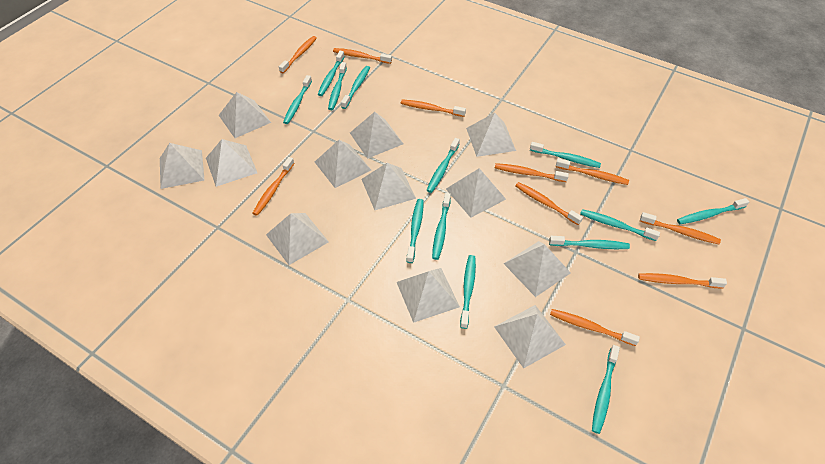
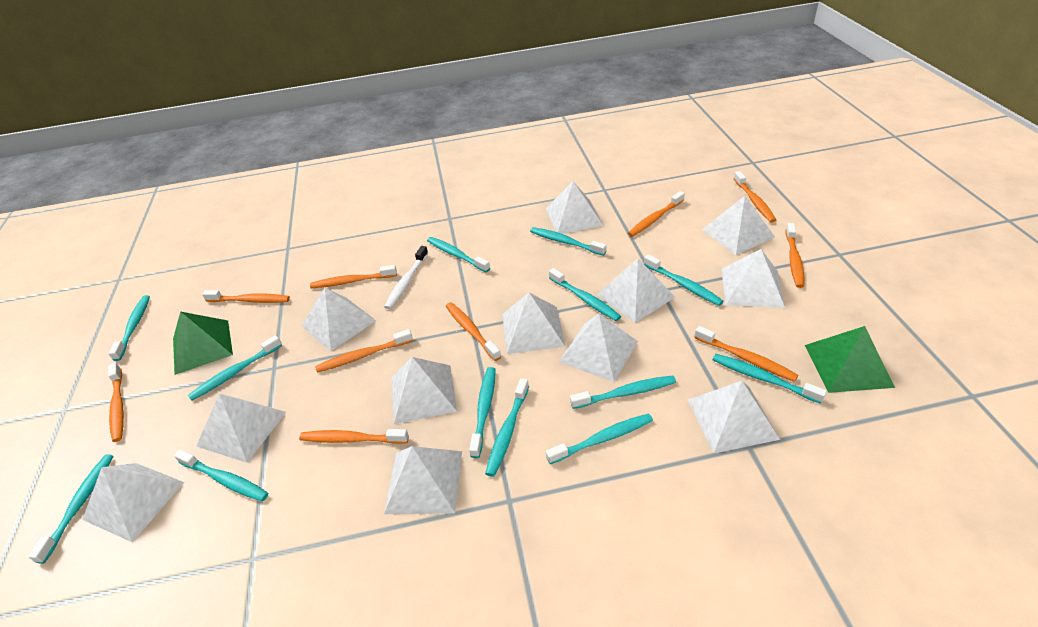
green pyramid: 0 -> 2
white toothbrush: 0 -> 1

